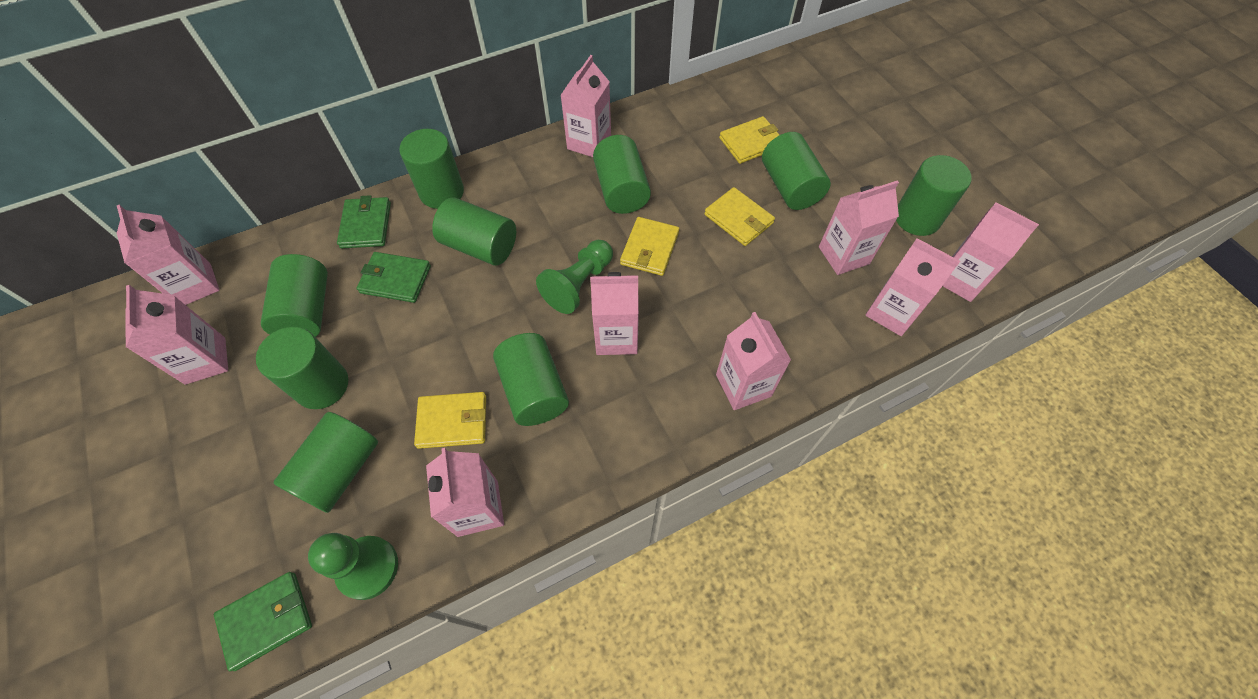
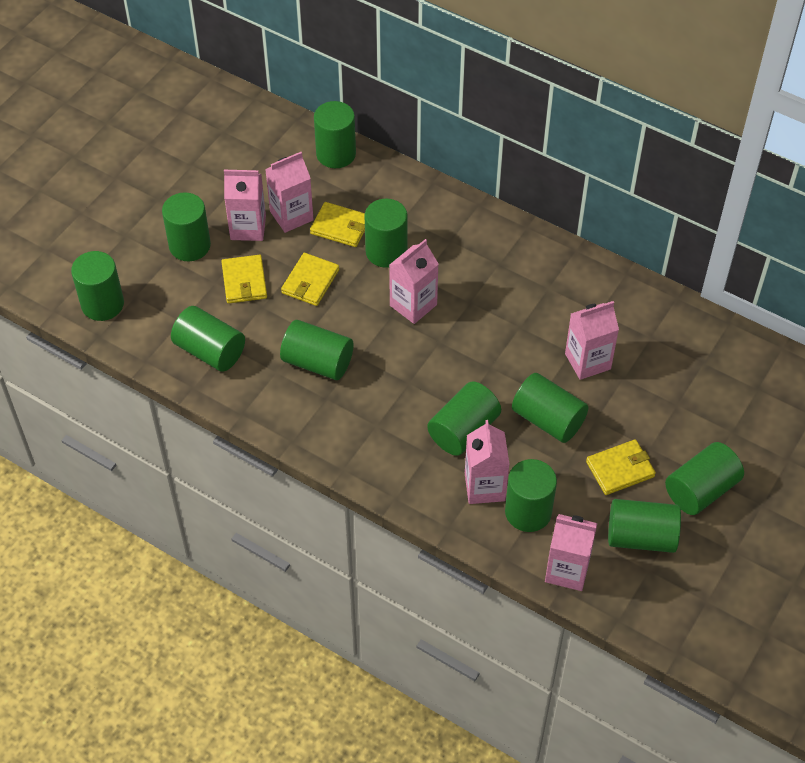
green cylinder: 9 -> 11
green pawn: 2 -> 0
green wallet: 3 -> 0
pink carton: 9 -> 6

